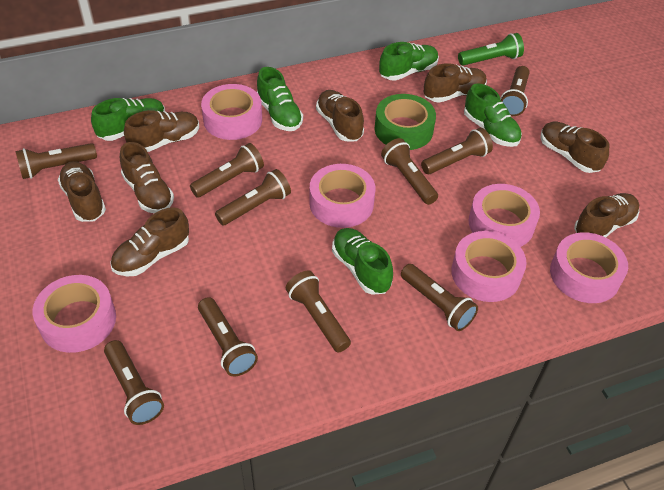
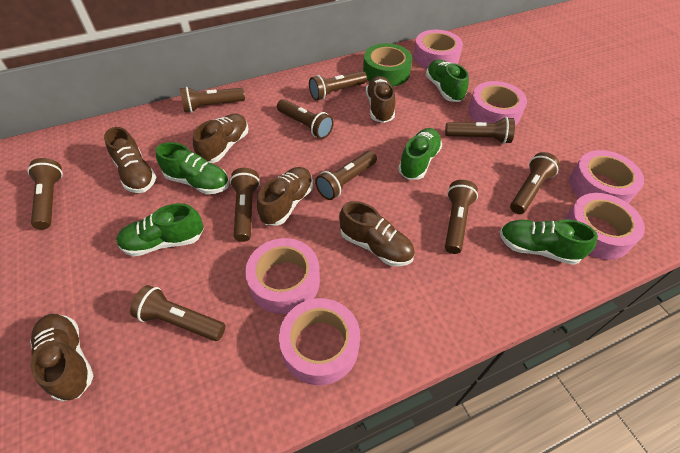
brown shoe: 8 -> 6
green flashlight: 1 -> 0

